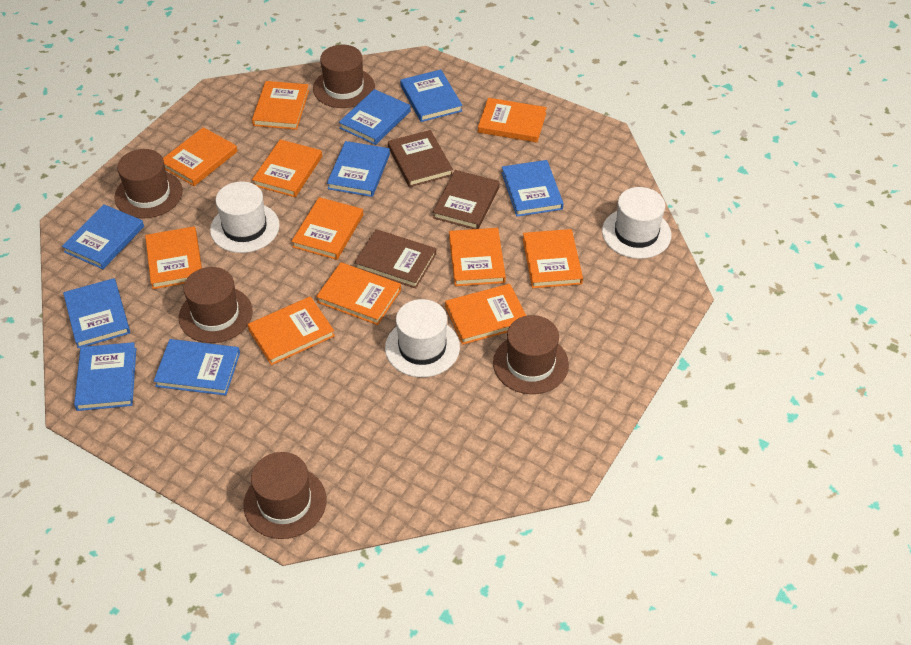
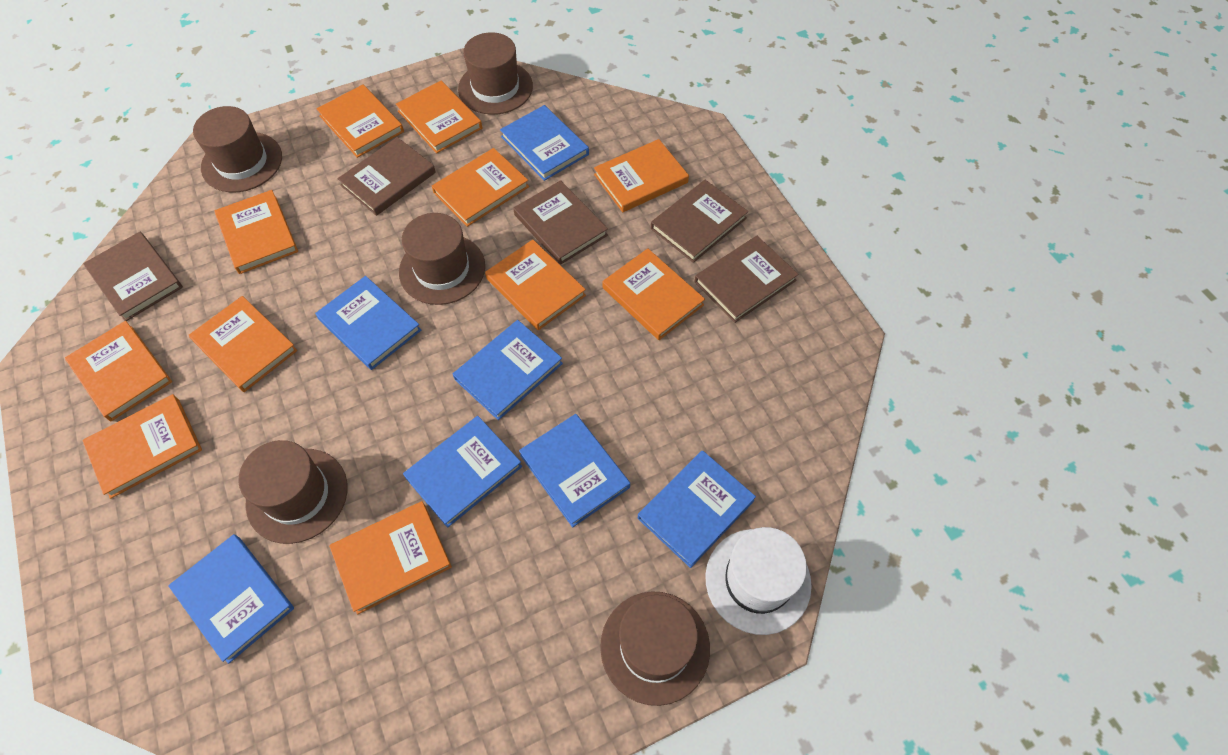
blue book: 8 -> 7
brown book: 3 -> 5
white hat: 3 -> 1

